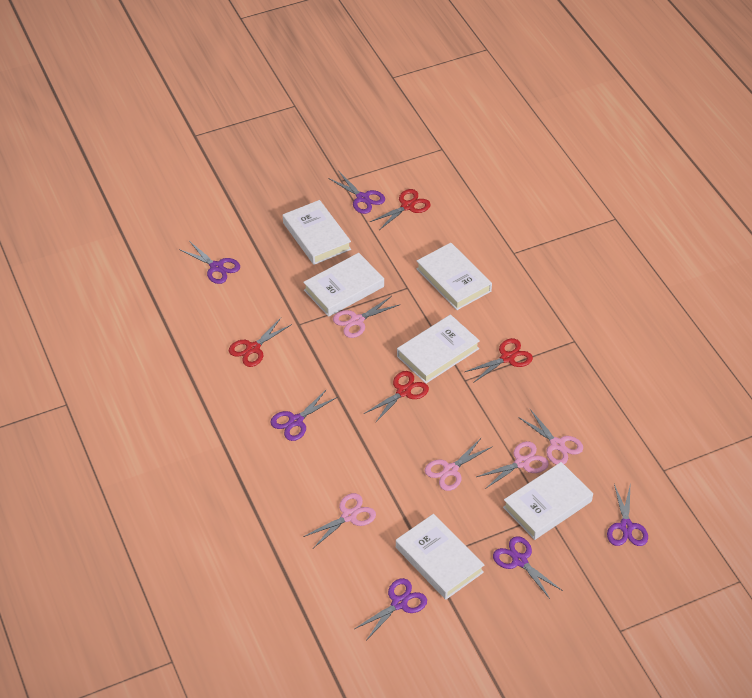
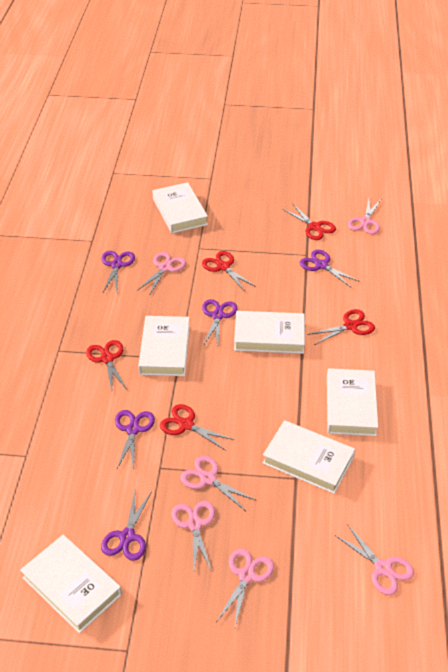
pink scissors: 5 -> 6
purple scissors: 6 -> 5
red scissors: 4 -> 5

